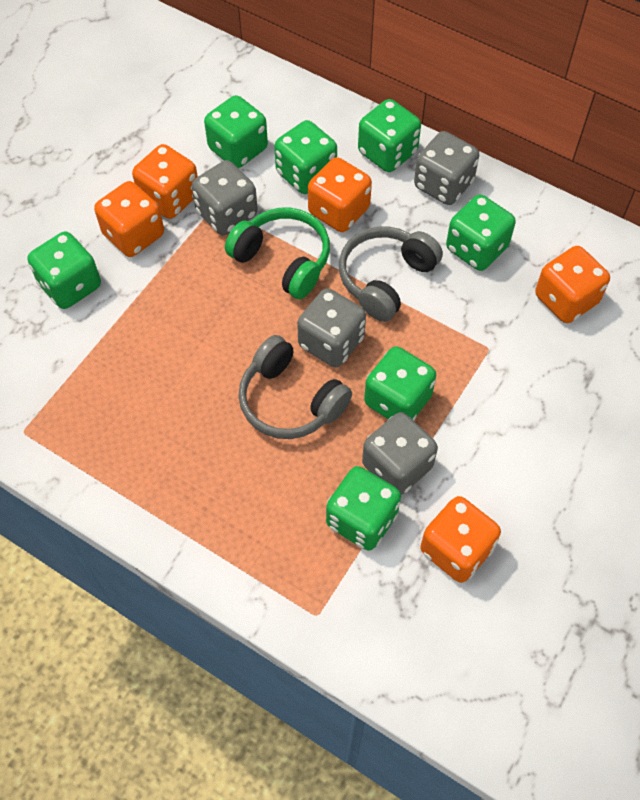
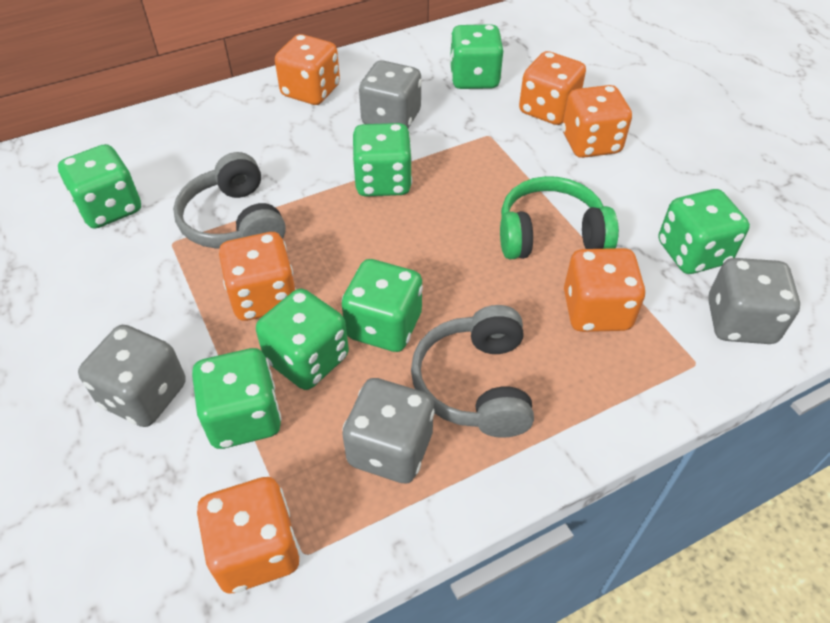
orange dice: 5 -> 6

